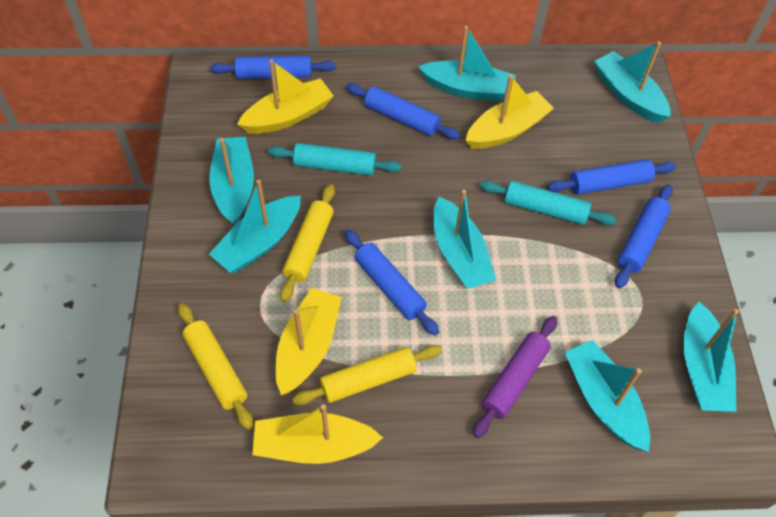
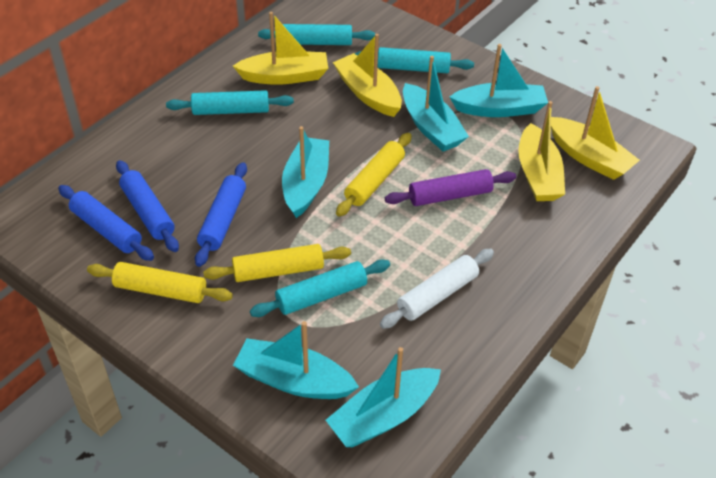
blue rolling pin: 5 -> 3
turquoise boat: 7 -> 5
turquoise rolling pin: 2 -> 4
white rolling pin: 0 -> 1

